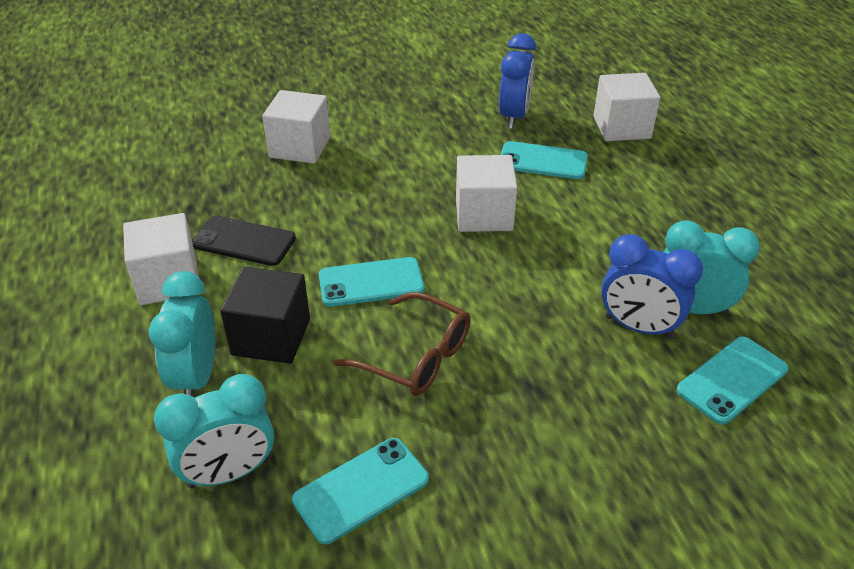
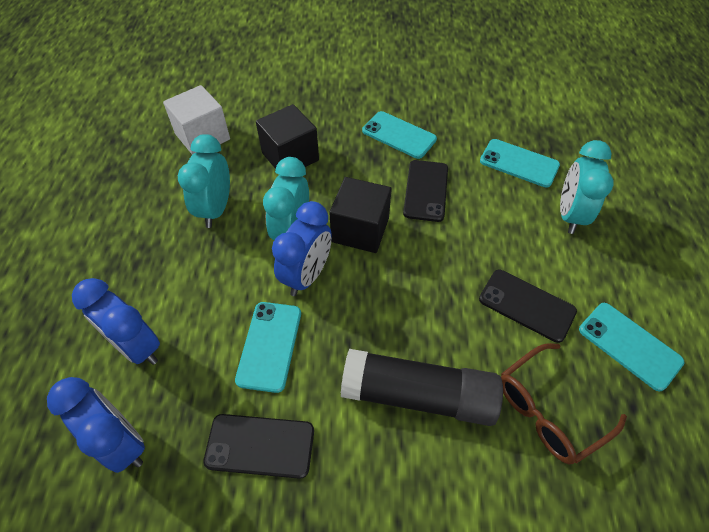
black cube: 1 -> 2
black glue stick: 0 -> 1
black phone: 1 -> 3
blue clock: 2 -> 3
white cube: 4 -> 1

